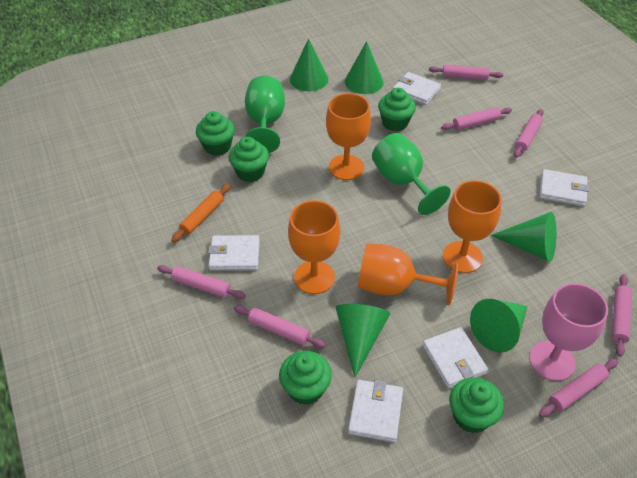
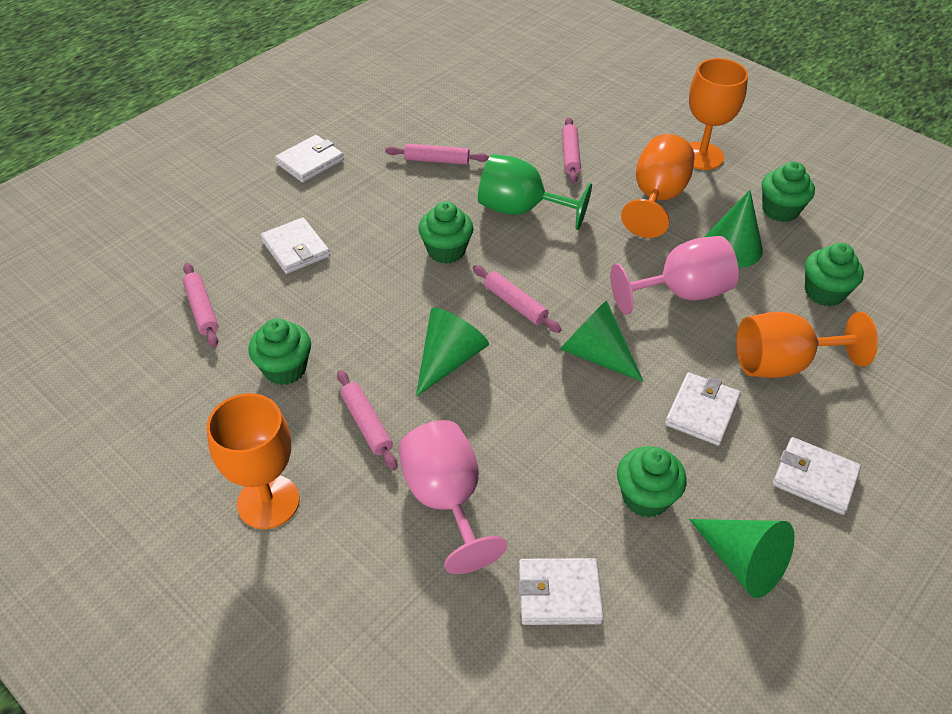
green cone: 5 -> 4
green goblet: 2 -> 1
orange rolling pin: 1 -> 0
pink goblet: 1 -> 2
pink rolling pin: 7 -> 5

